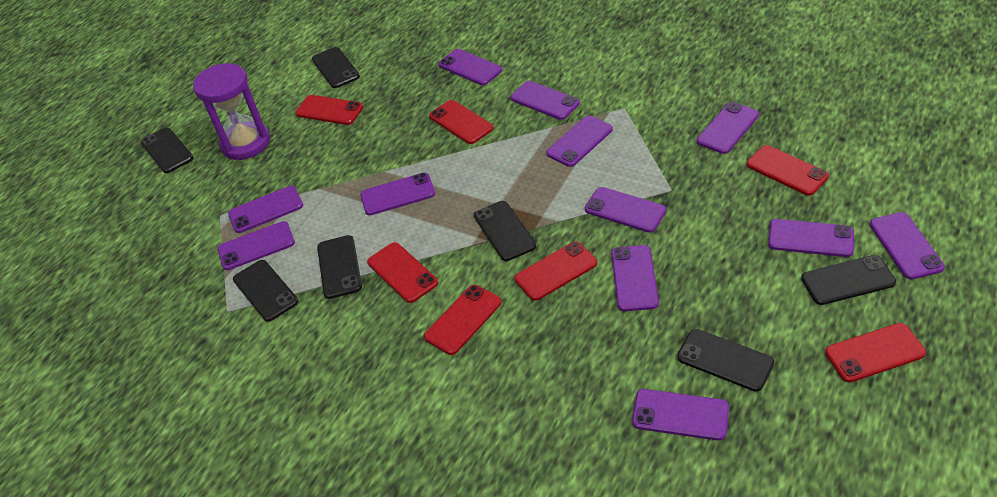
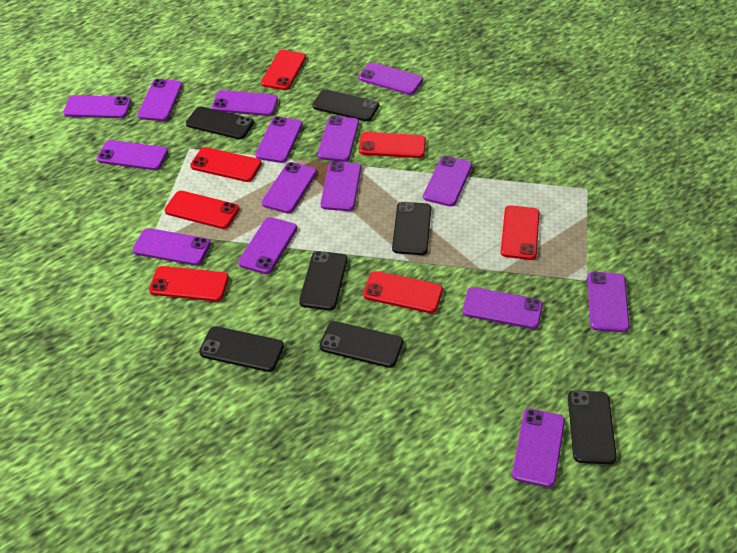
purple hourglass: 1 -> 0
purple phone: 12 -> 15

